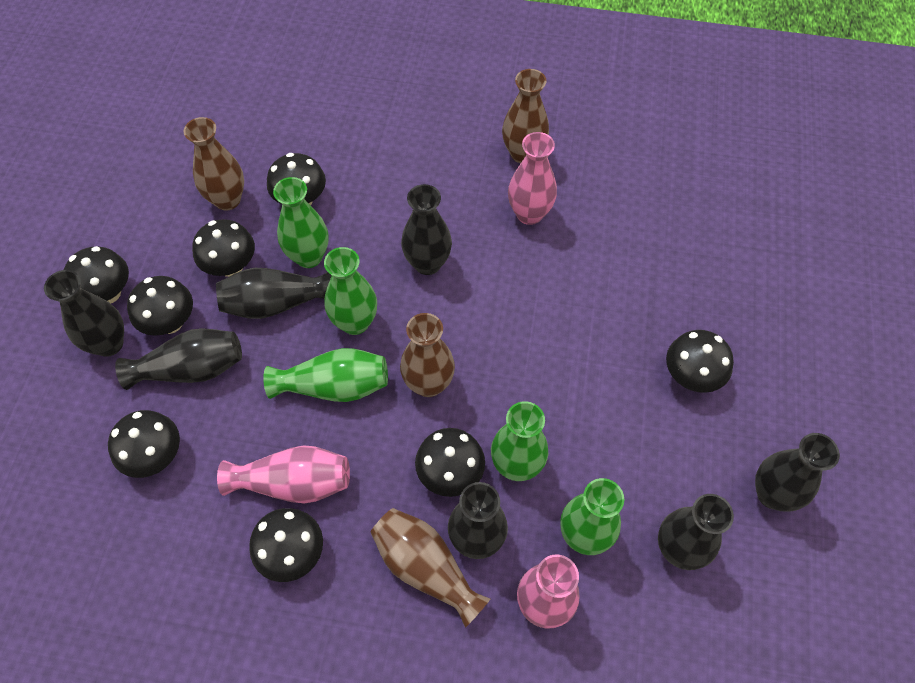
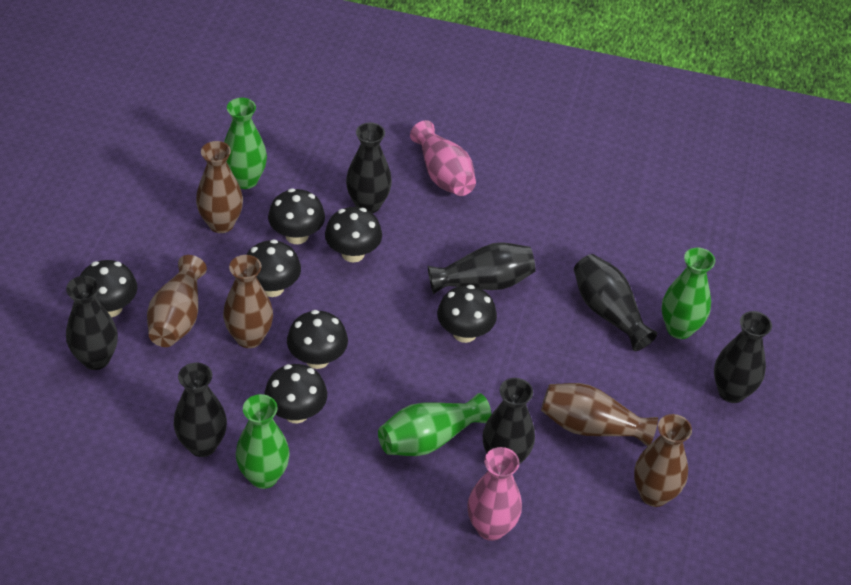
black mushroom: 8 -> 7
brown vase: 4 -> 5
green vase: 5 -> 4
pink vase: 3 -> 2

